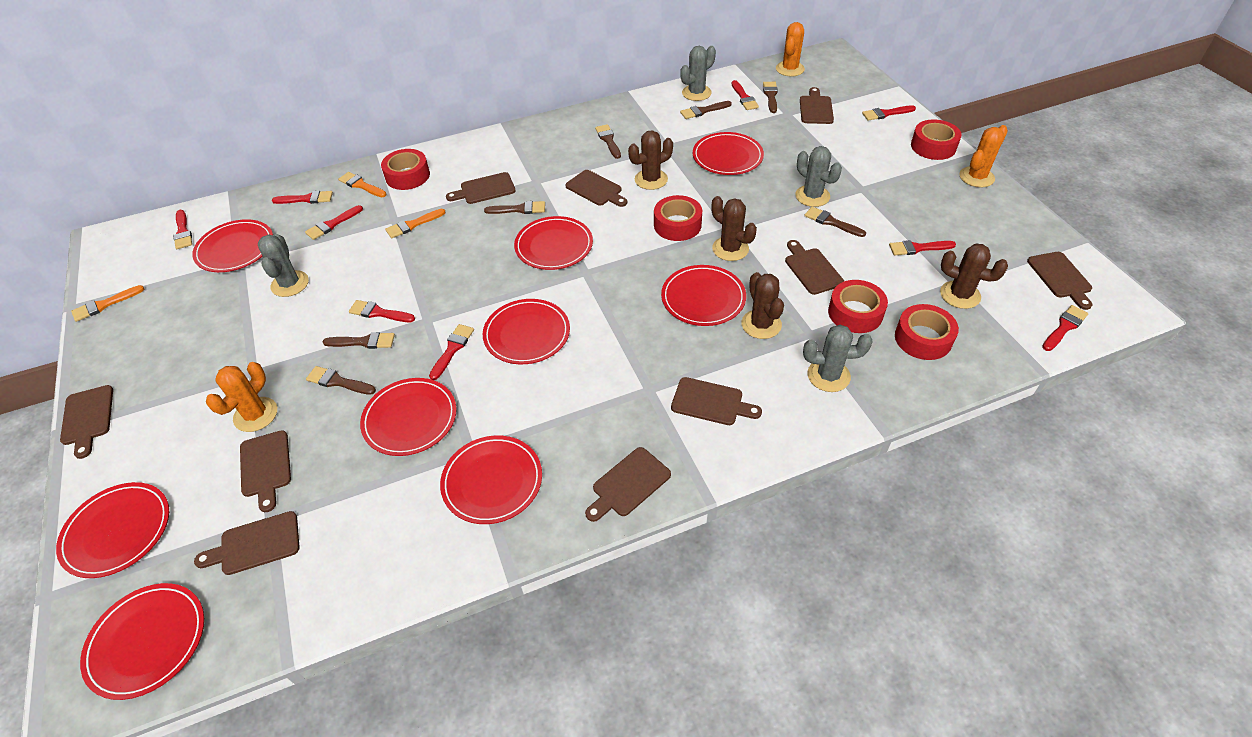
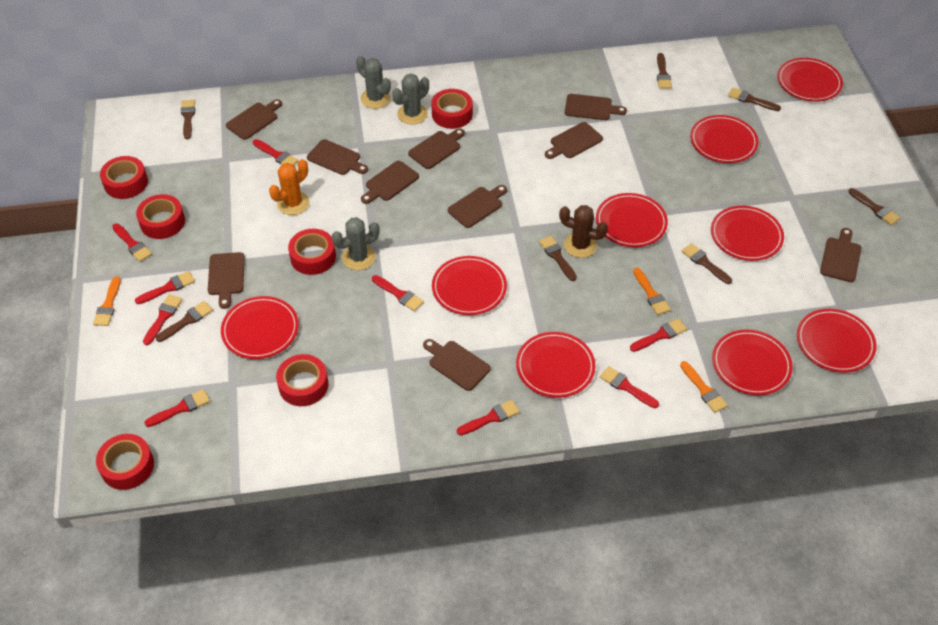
brown cactus: 4 -> 1
grey cactus: 4 -> 3
orange cactus: 3 -> 1
red tape: 5 -> 6

